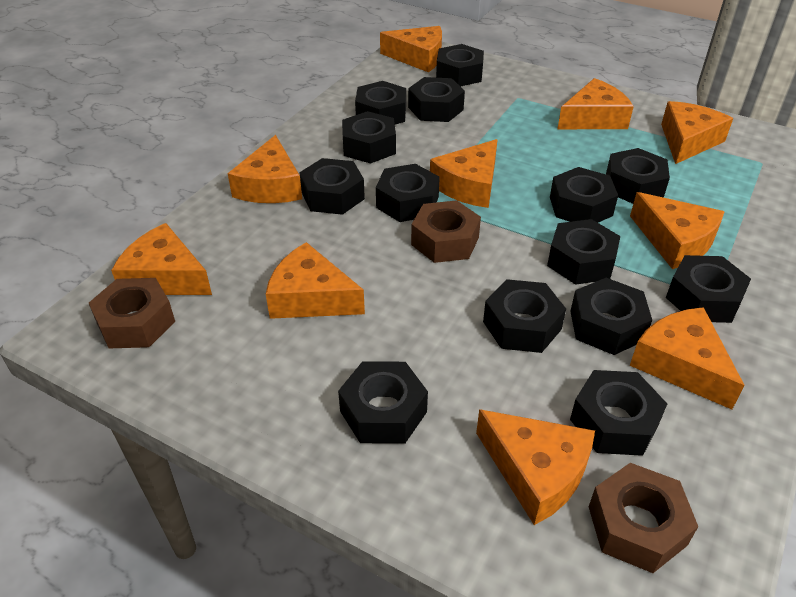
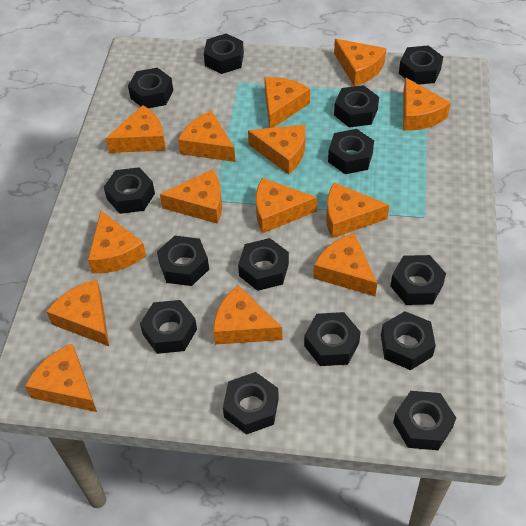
brown nut: 3 -> 0
orange cheese: 10 -> 14

